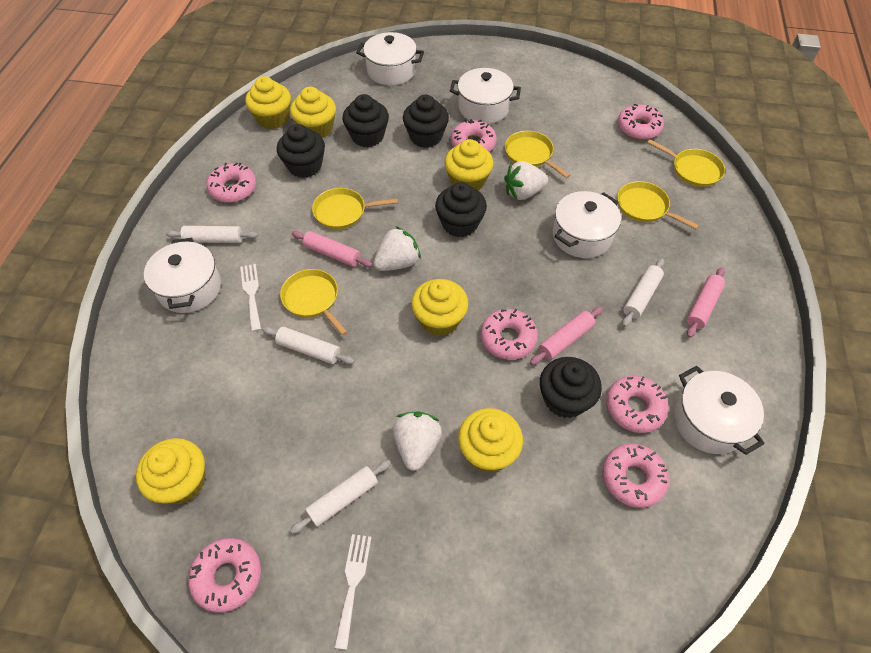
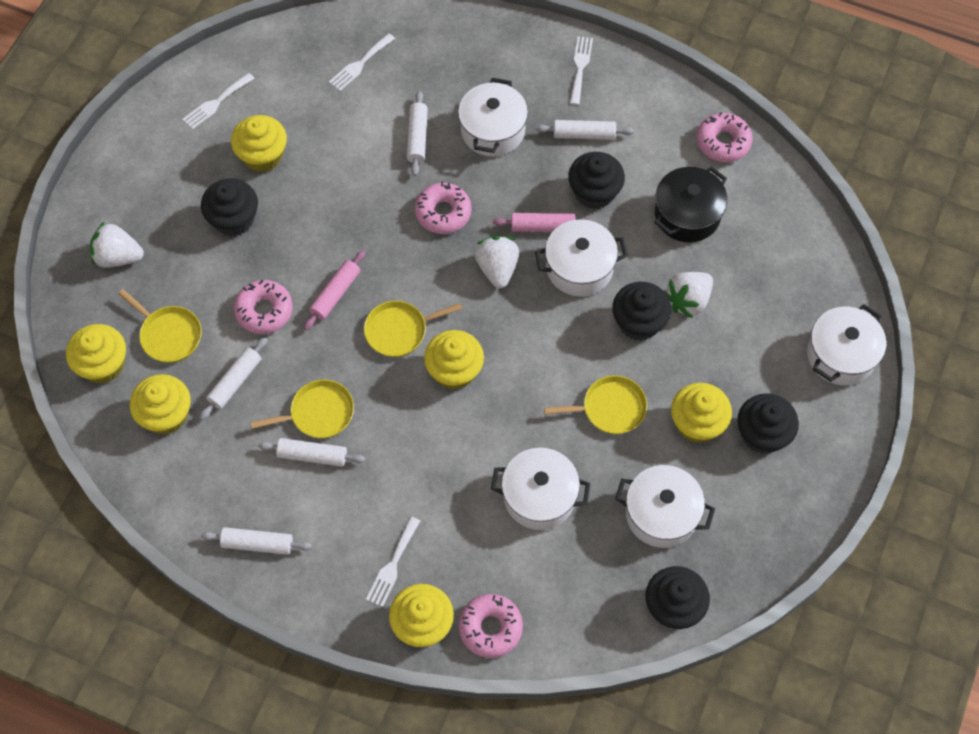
black pot: 0 -> 1
pink donut: 7 -> 4
pink rolling pin: 3 -> 2
white fork: 2 -> 4
white rolling pin: 4 -> 5
yellow pan: 5 -> 4

